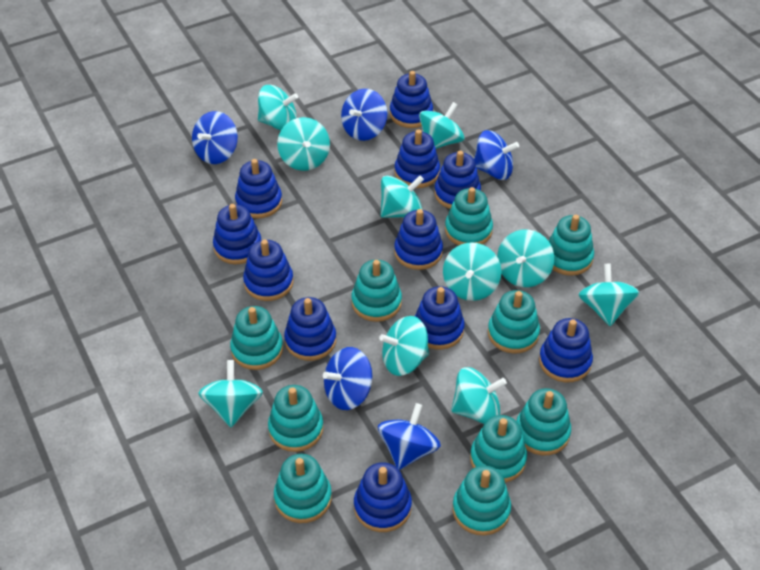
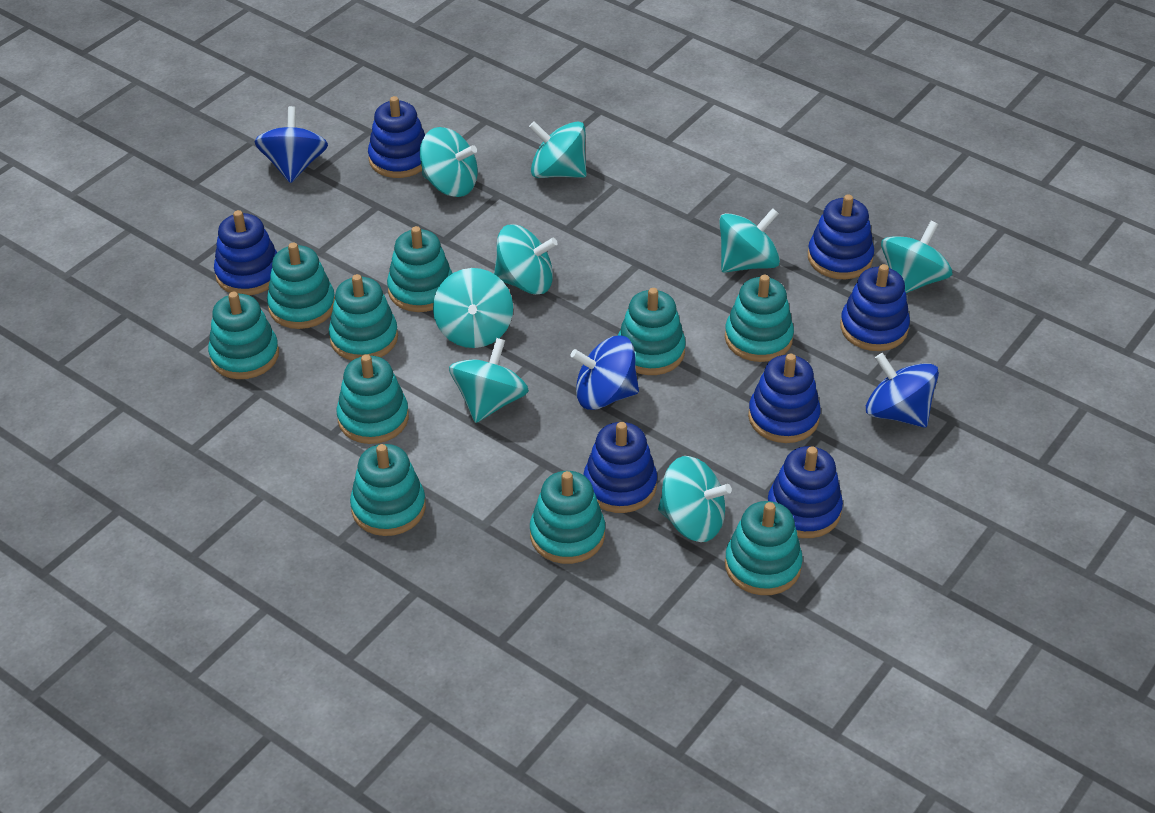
blue spinning top: 5 -> 3
blue stacking toy: 11 -> 7
turquoise spinning top: 10 -> 8

